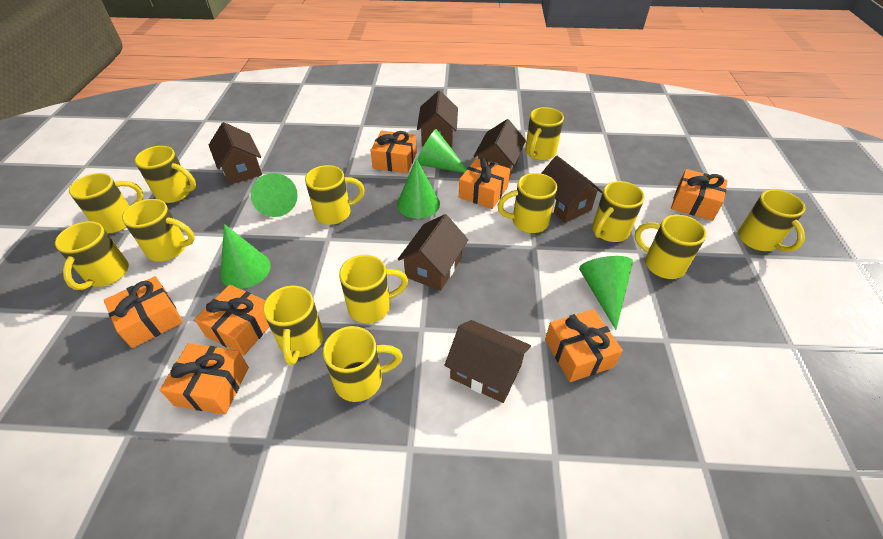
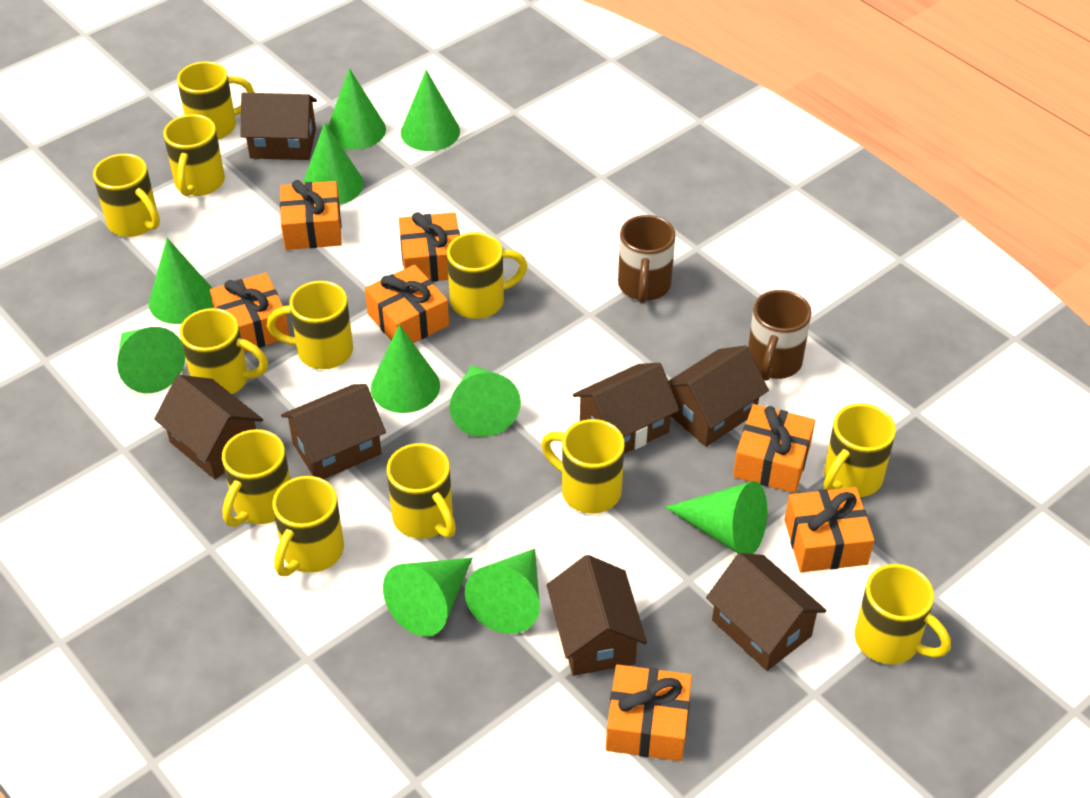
brown house: 6 -> 7
brown mug: 0 -> 2
green cone: 5 -> 10
yellow mug: 13 -> 12

